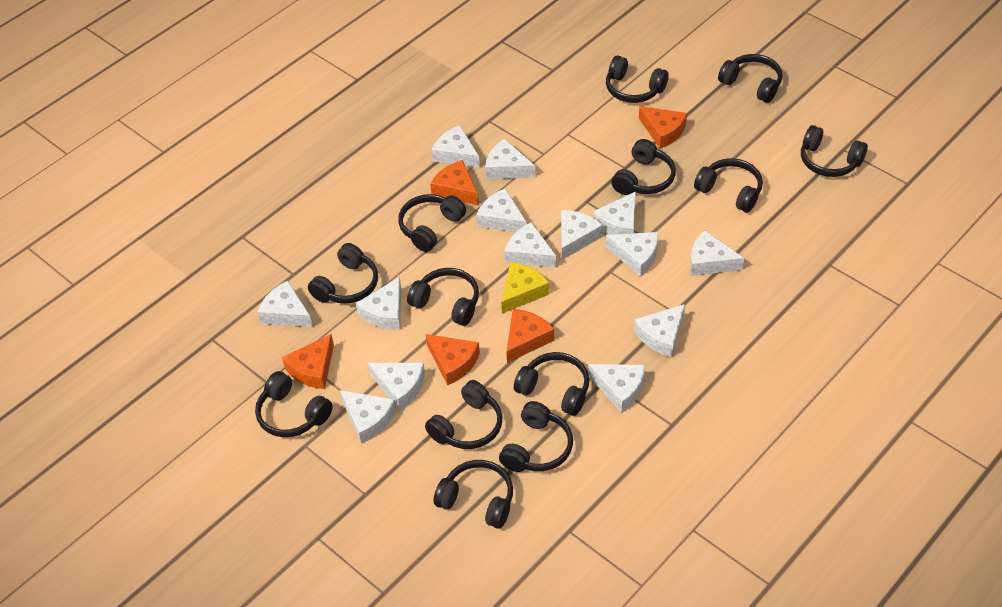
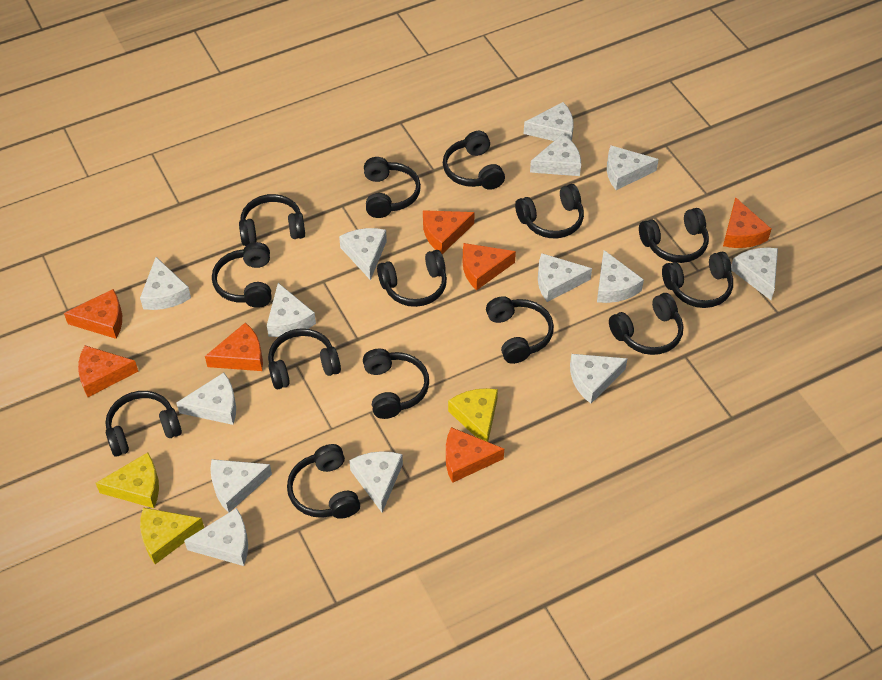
black headphones: 13 -> 14
orange cheese: 5 -> 7
yellow cheese: 1 -> 3

